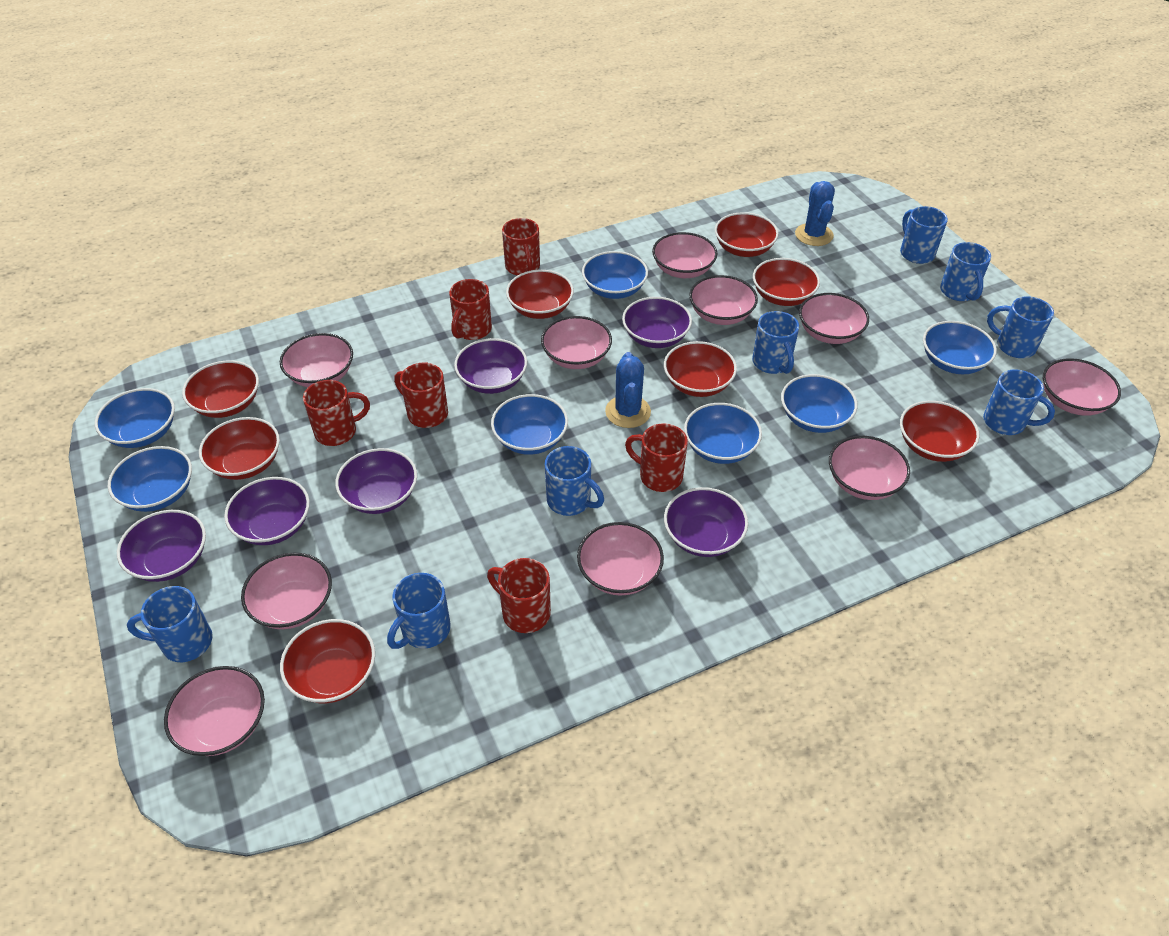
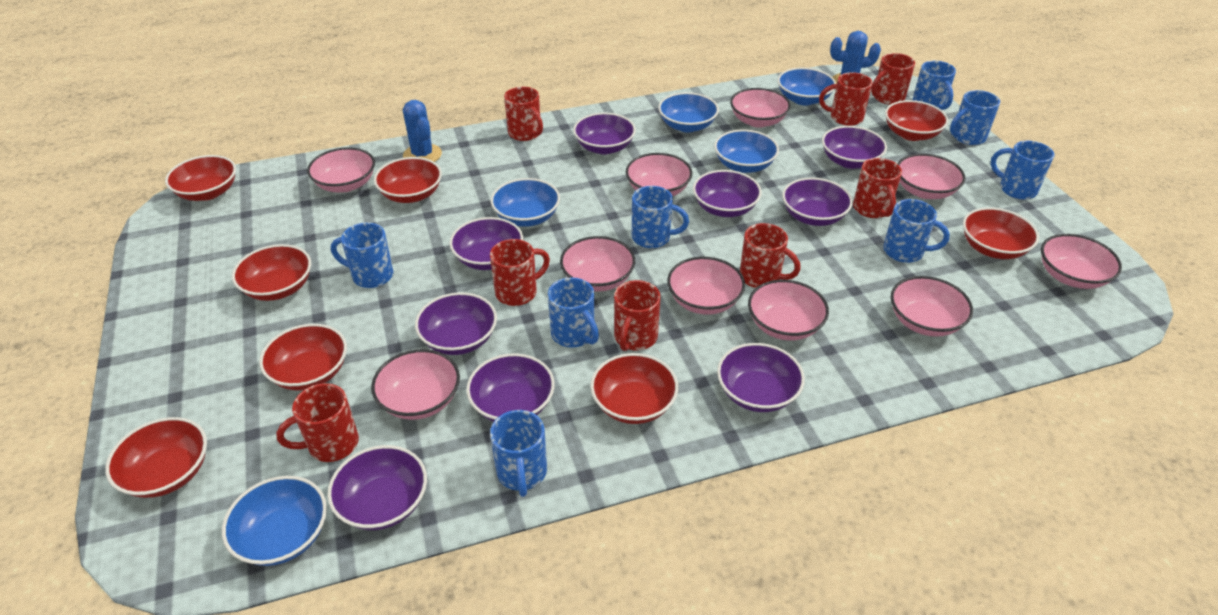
blue bowl: 7 -> 5
purple bowl: 6 -> 9
red mug: 6 -> 8

